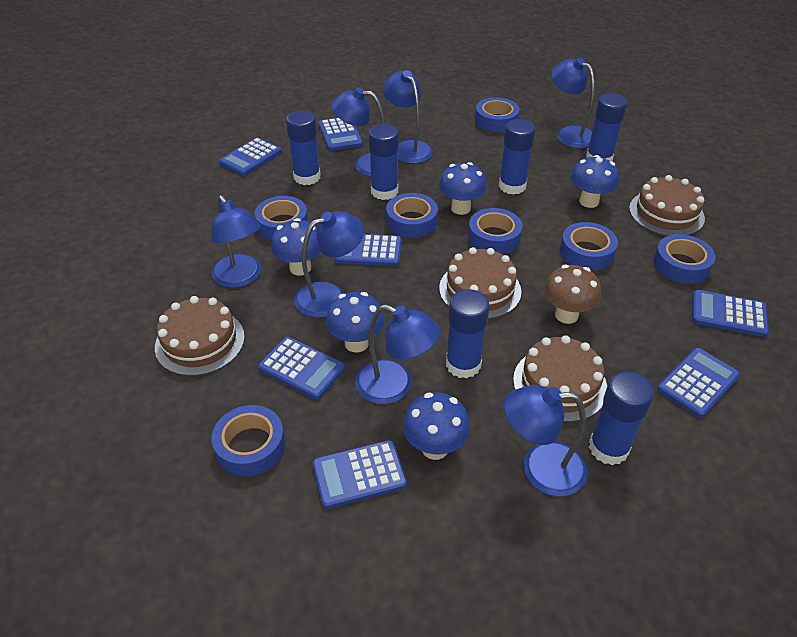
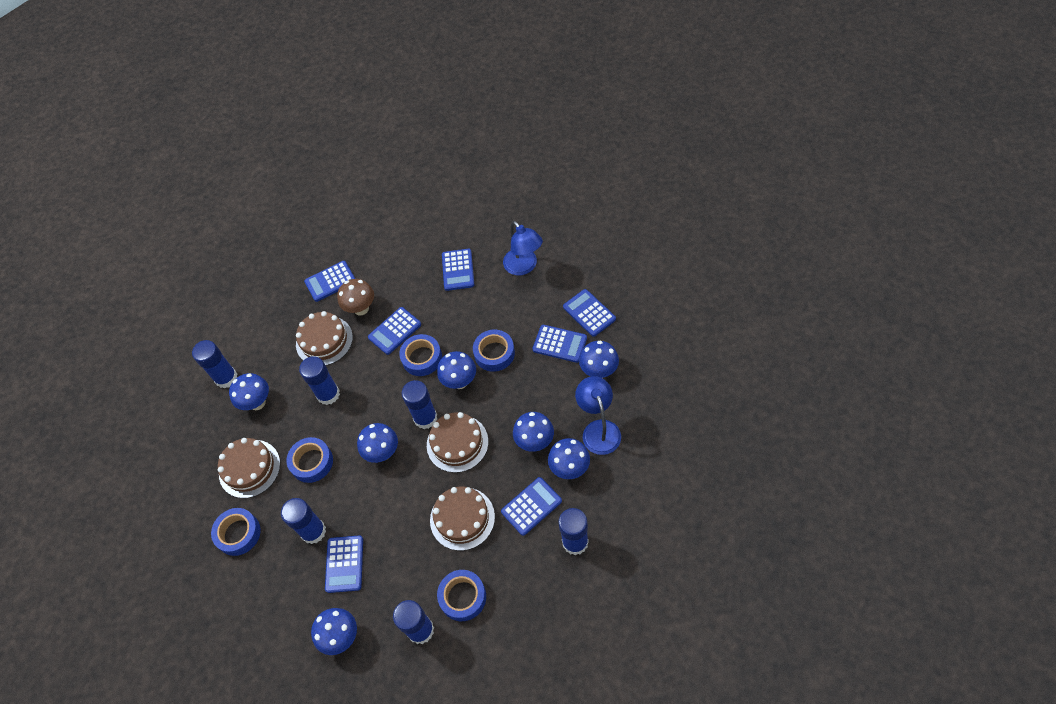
blue lamp: 7 -> 2
blue mushroom: 5 -> 7
blue tape: 7 -> 5

